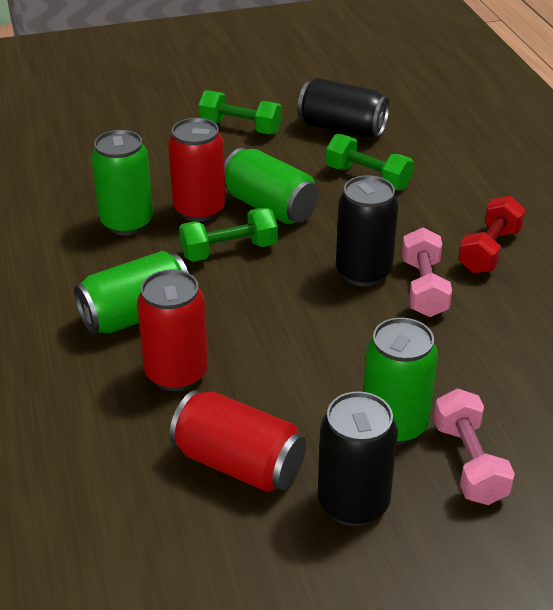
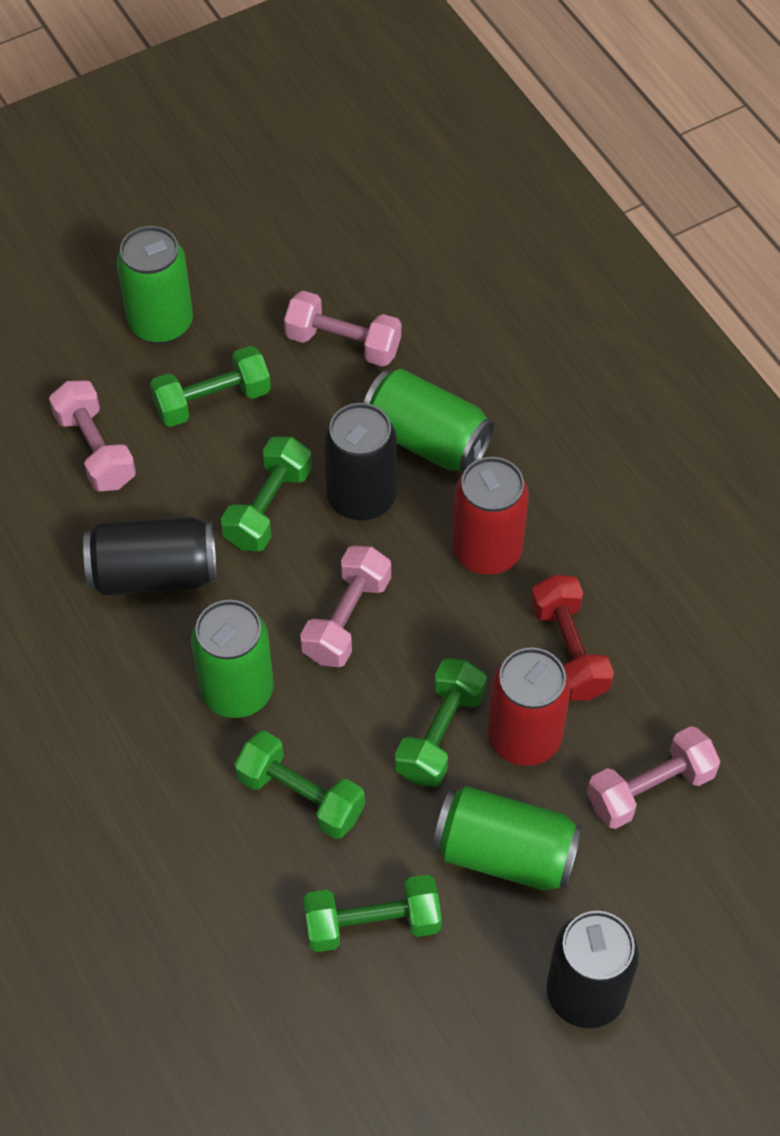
green dumbbell: 3 -> 5
pink dumbbell: 2 -> 4
red can: 3 -> 2

